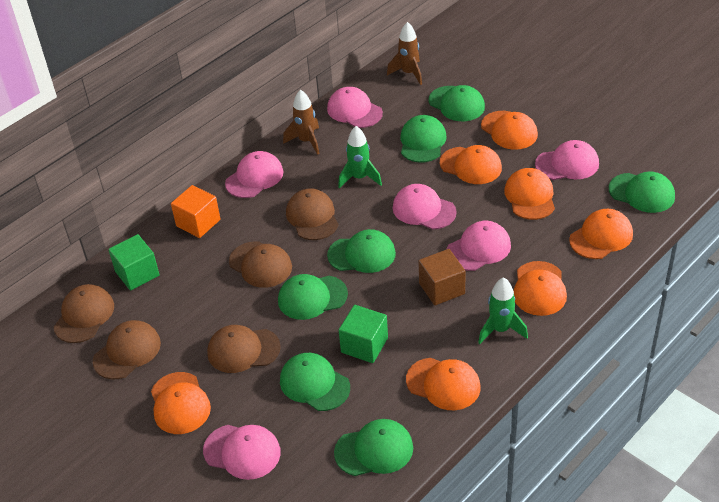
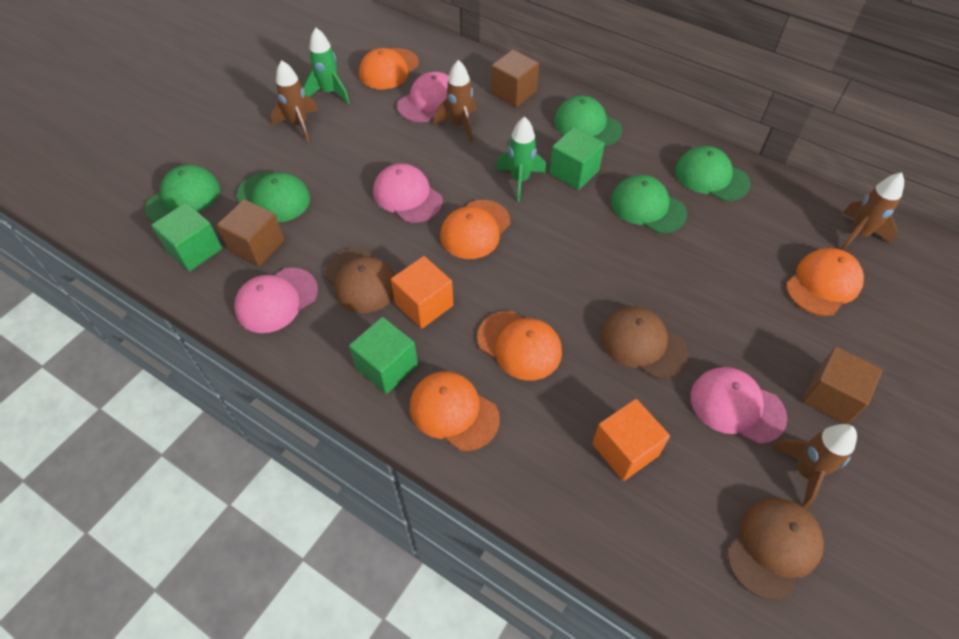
brown cap: 5 -> 3
brown cube: 1 -> 3
brown rocket: 2 -> 4
green cap: 7 -> 5
green cube: 2 -> 3
orange cap: 7 -> 5
orange cube: 1 -> 2
pink cap: 6 -> 4

